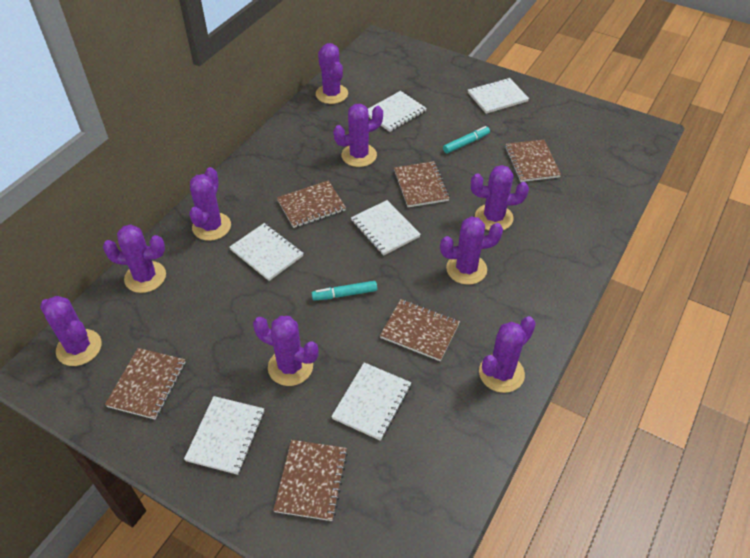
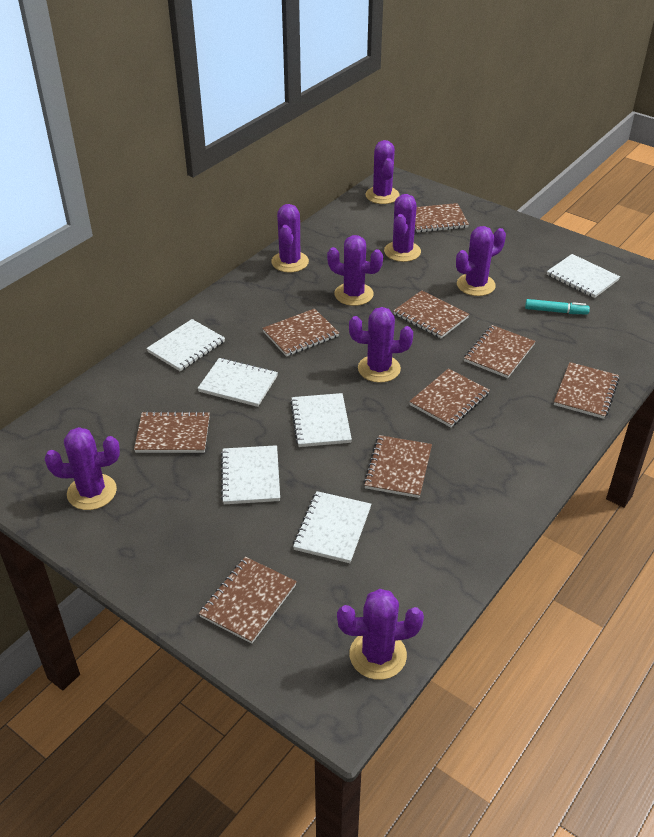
brown notebook: 6 -> 9
purple cactus: 9 -> 8
turquoise marker: 2 -> 1

